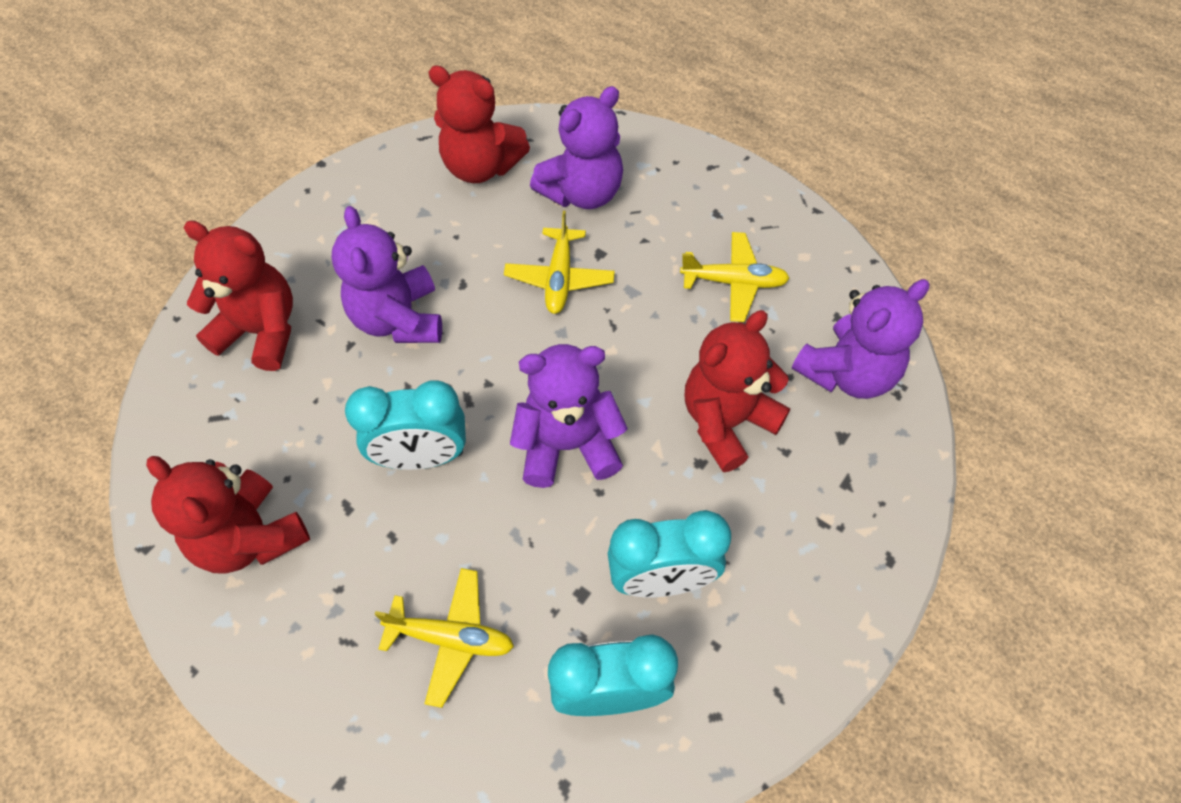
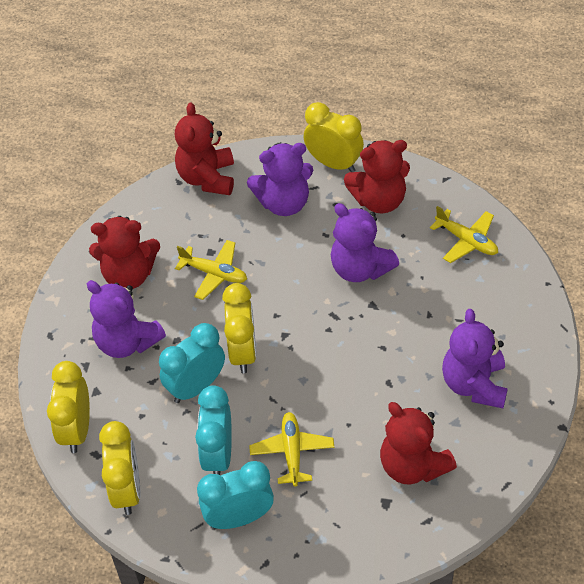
yellow clock: 0 -> 4

